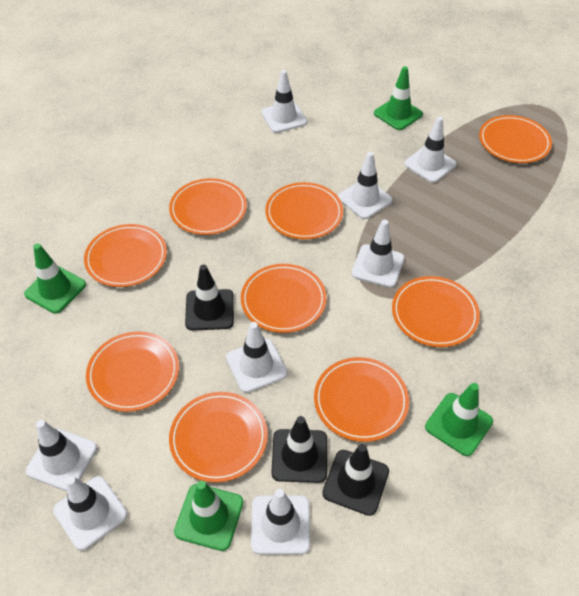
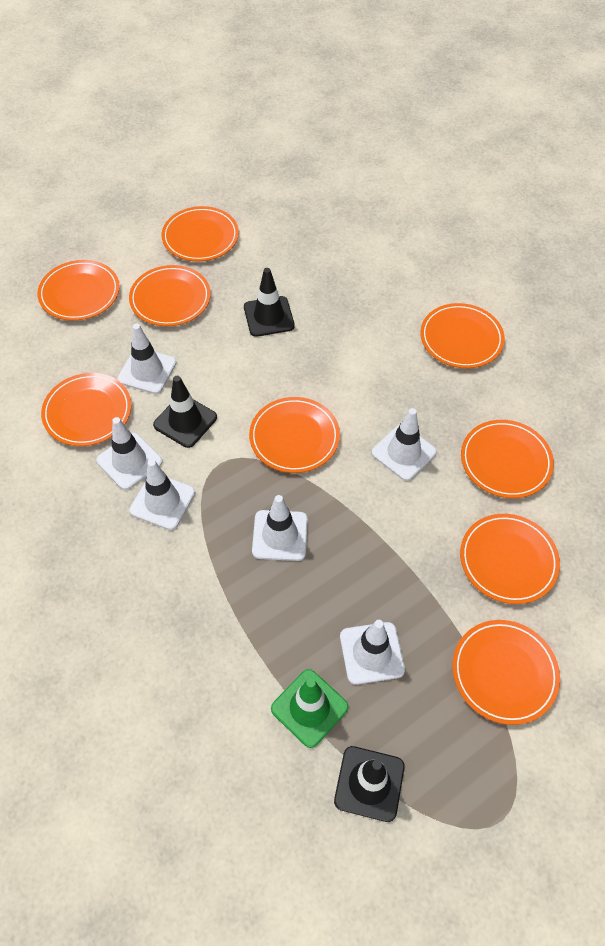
green traffic cone: 4 -> 1
white traffic cone: 8 -> 6

